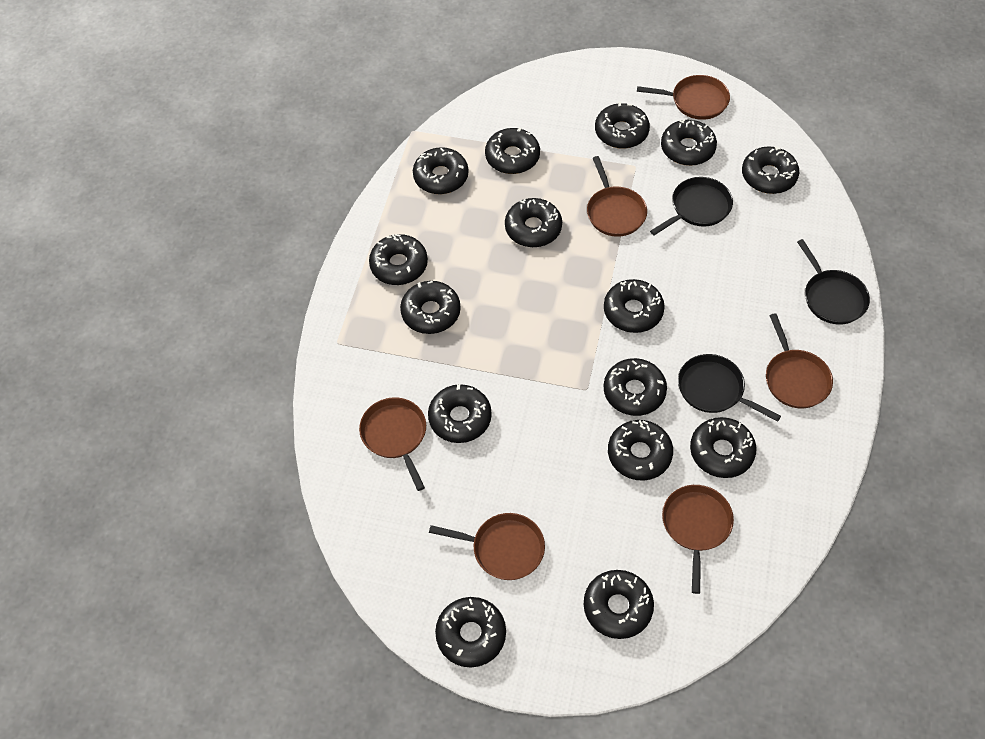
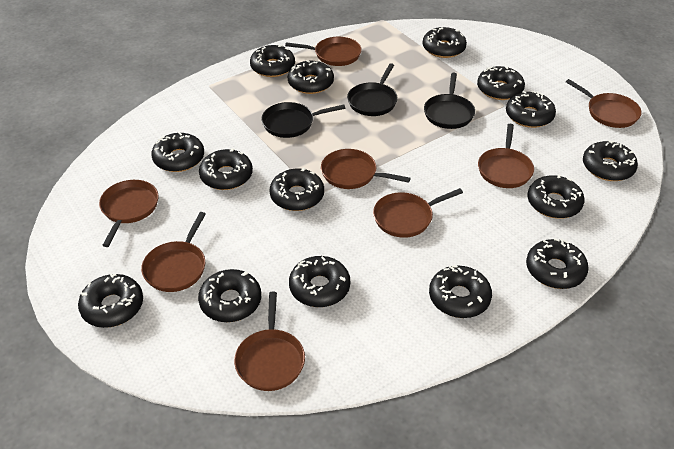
brown pan: 6 -> 8

